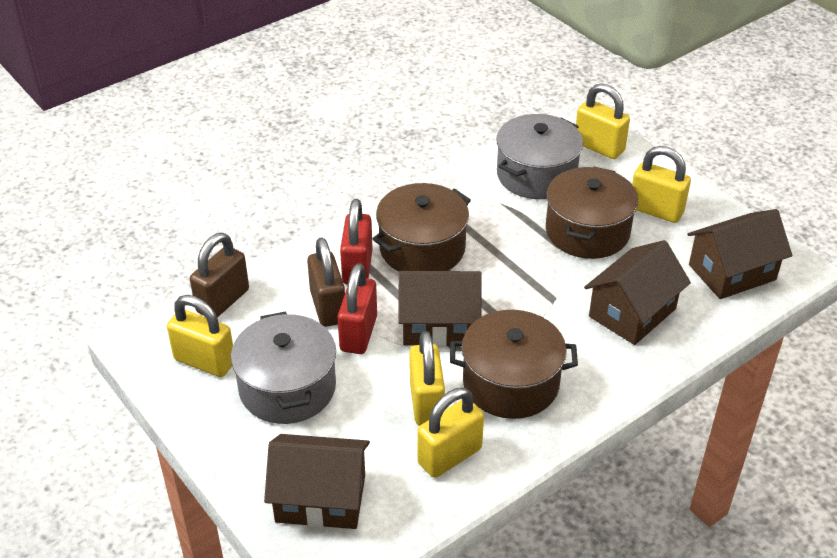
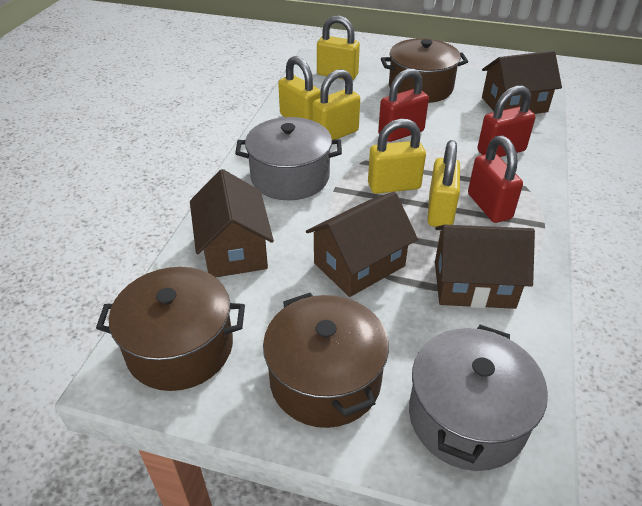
brown padlock: 2 -> 0
red padlock: 2 -> 3

